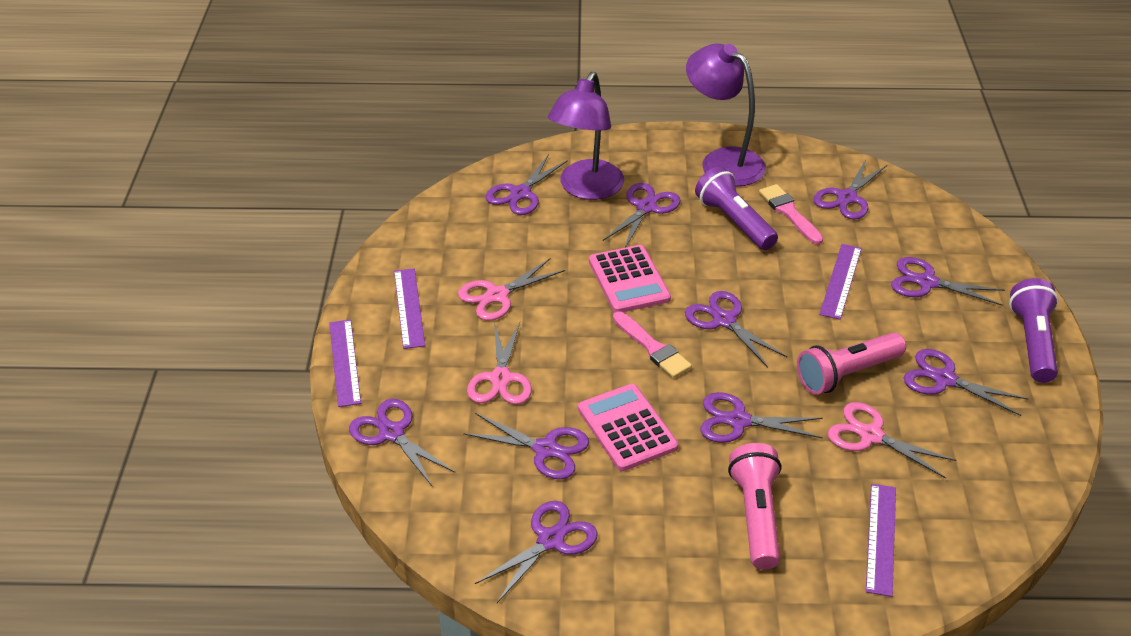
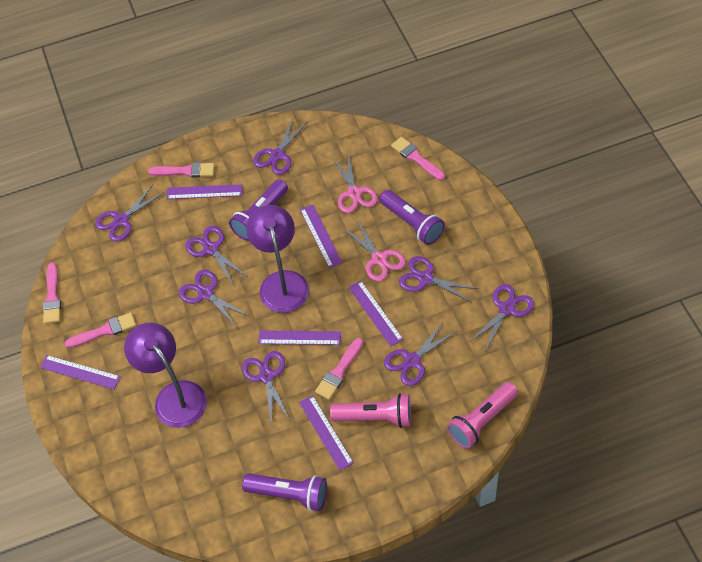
pink brush: 2 -> 5
pink calculator: 2 -> 0
pink scissors: 3 -> 2
purple flashlight: 2 -> 3
purple ruler: 4 -> 6
purple scissors: 10 -> 8

